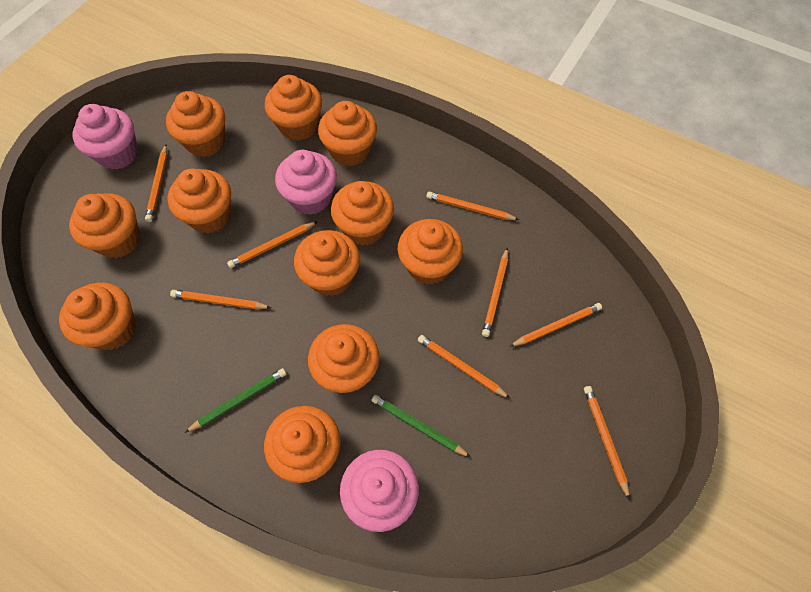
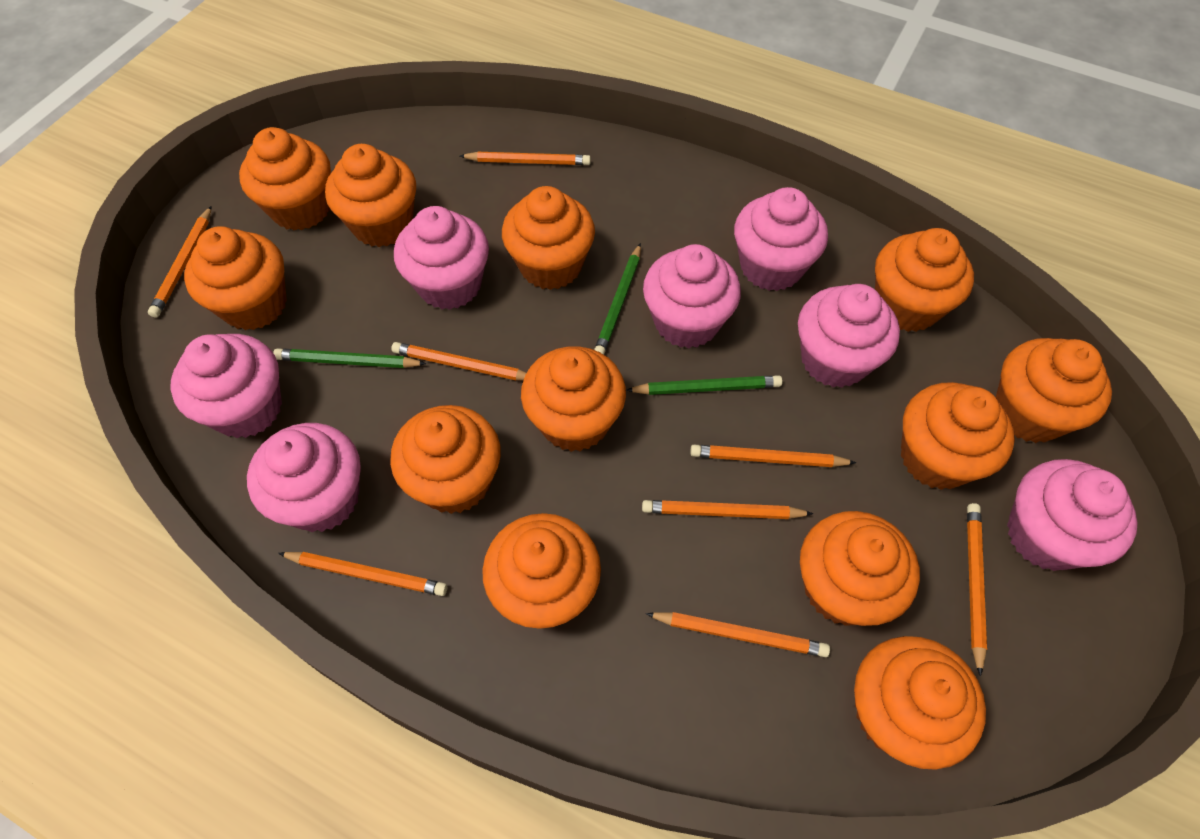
green pencil: 2 -> 3
orange cupcake: 11 -> 12
pink cupcake: 3 -> 7

